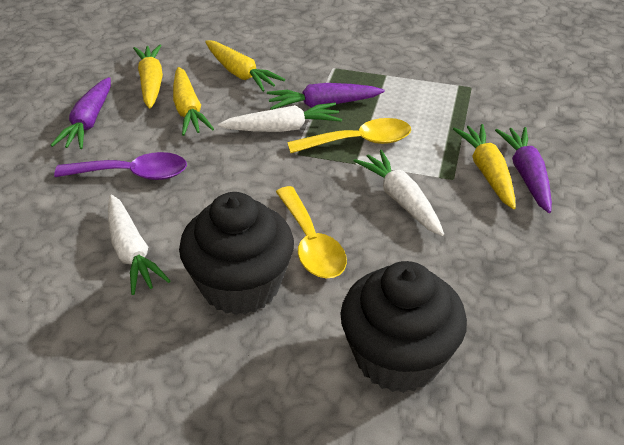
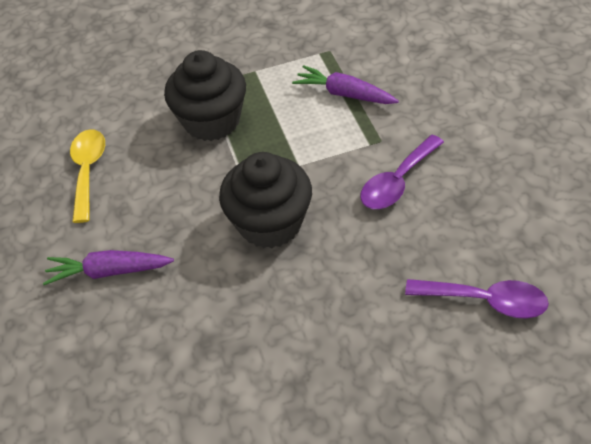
purple carrot: 3 -> 2
purple spoon: 1 -> 2
white carrot: 3 -> 0
yellow carrot: 4 -> 0
yellow spoon: 2 -> 1

